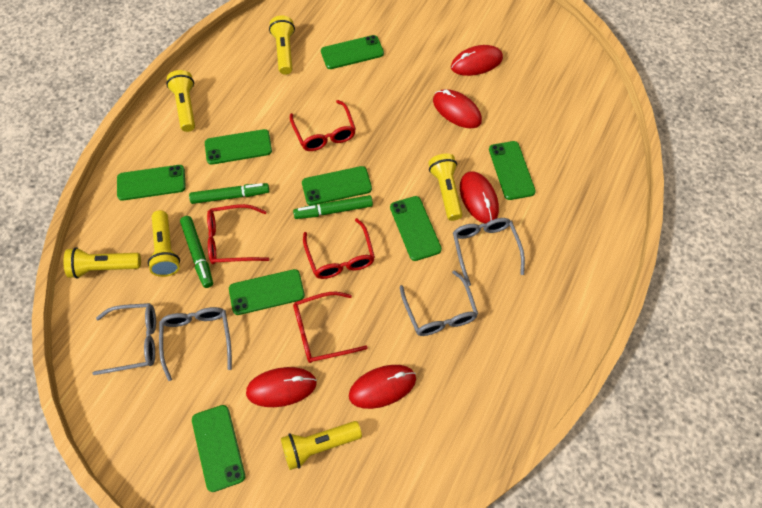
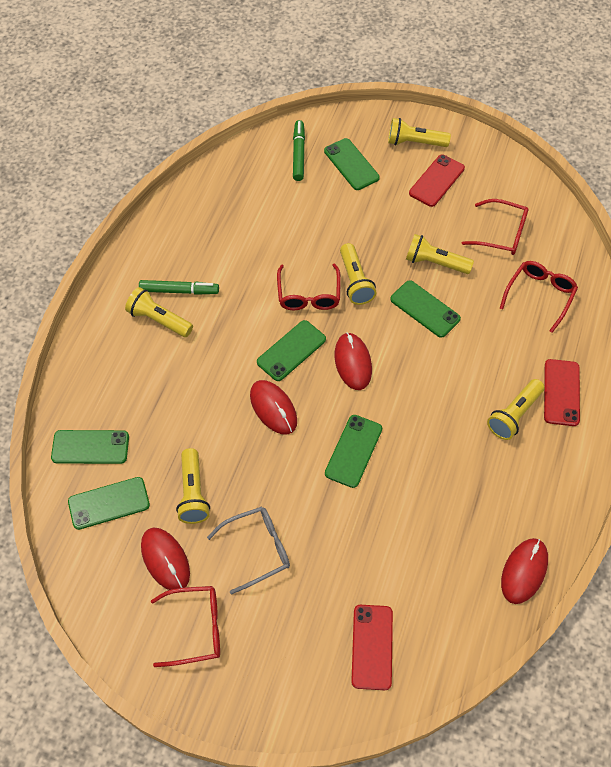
green marker: 3 -> 2
green phone: 8 -> 6
grey glasses: 4 -> 1
red mouse: 5 -> 4
red phone: 0 -> 3

